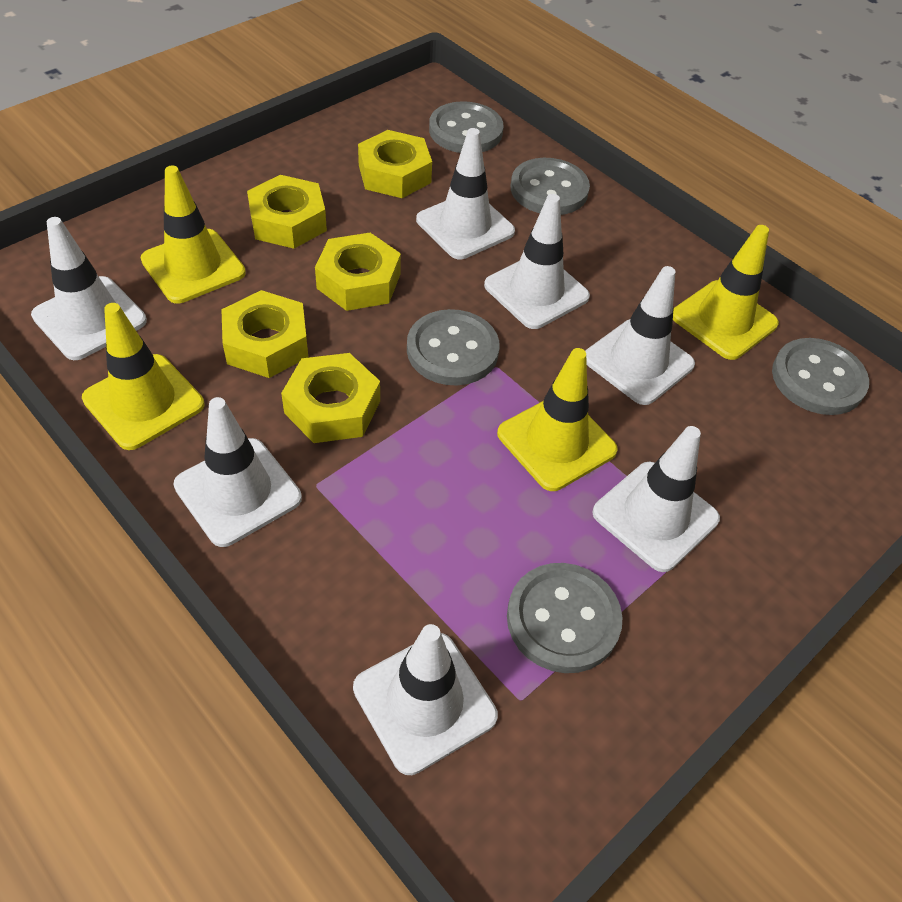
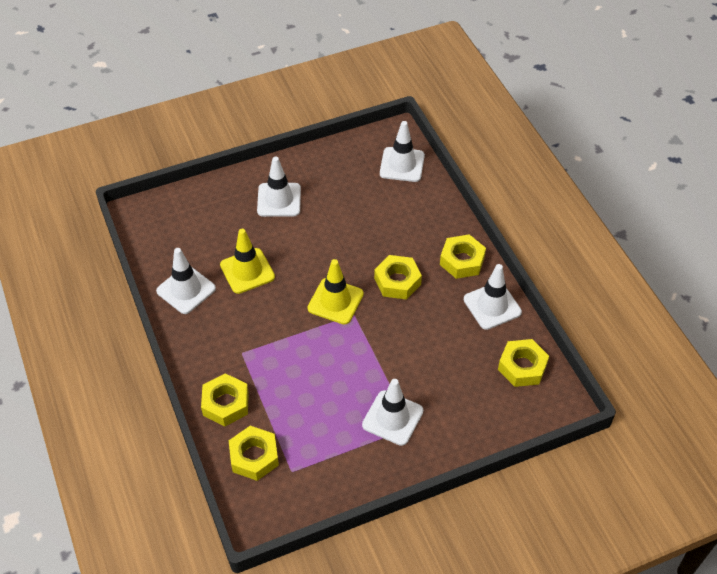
grey button: 5 -> 0
white traffic cone: 7 -> 5
yellow traffic cone: 4 -> 2

